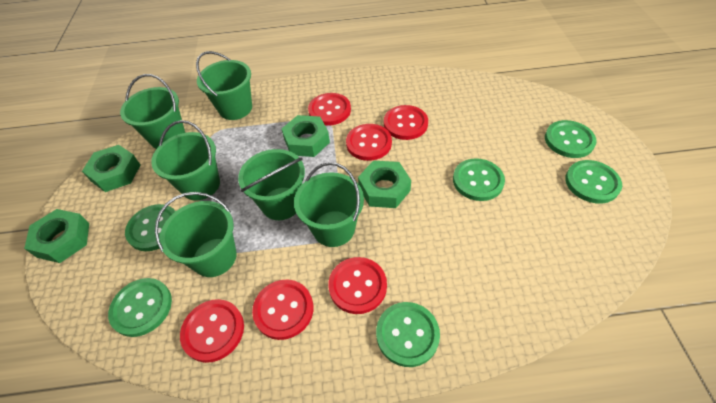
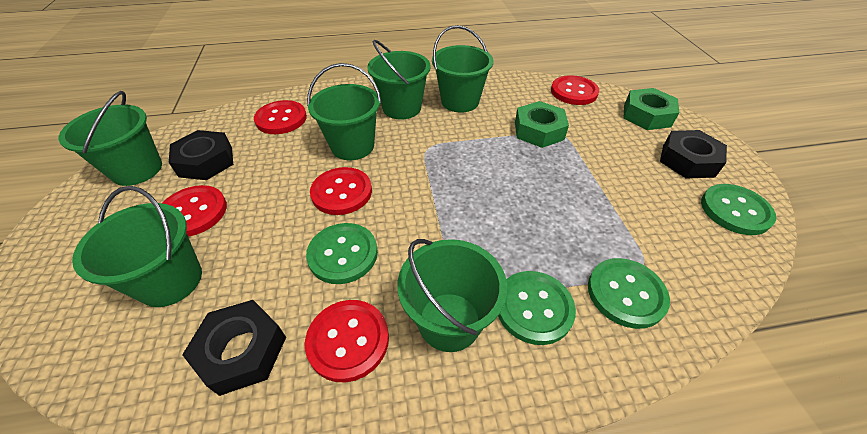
black nut: 0 -> 3
green button: 6 -> 4
green nut: 4 -> 2
red button: 6 -> 5

